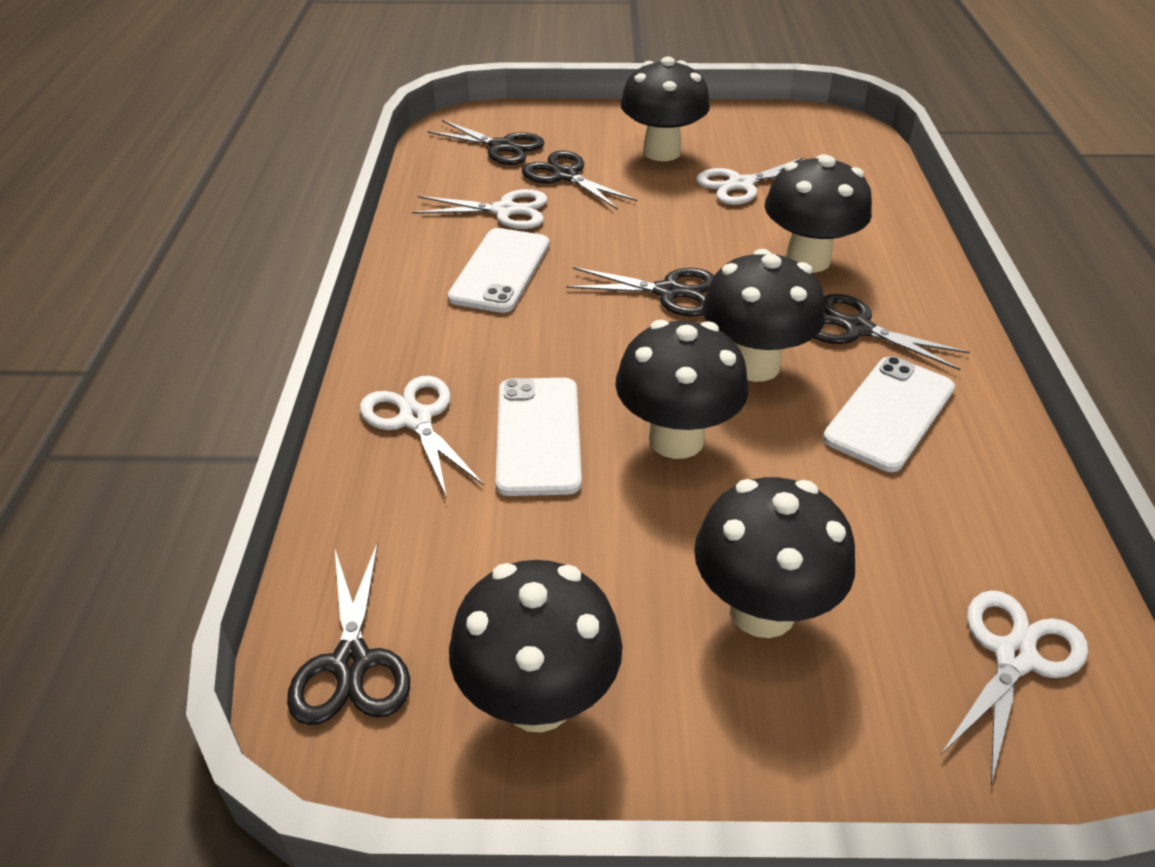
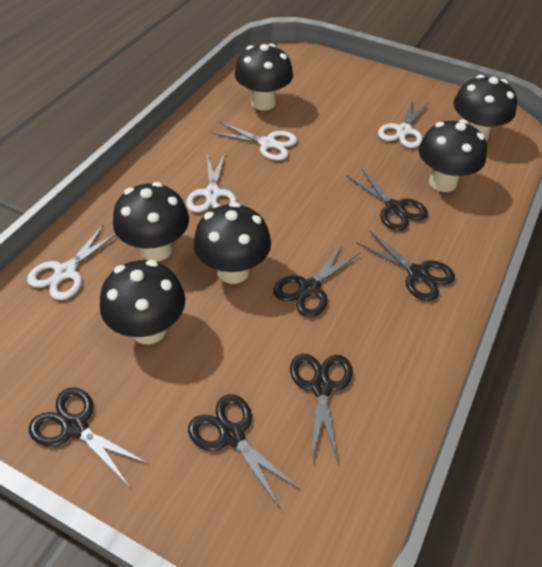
black scissors: 5 -> 6
white phone: 3 -> 0

